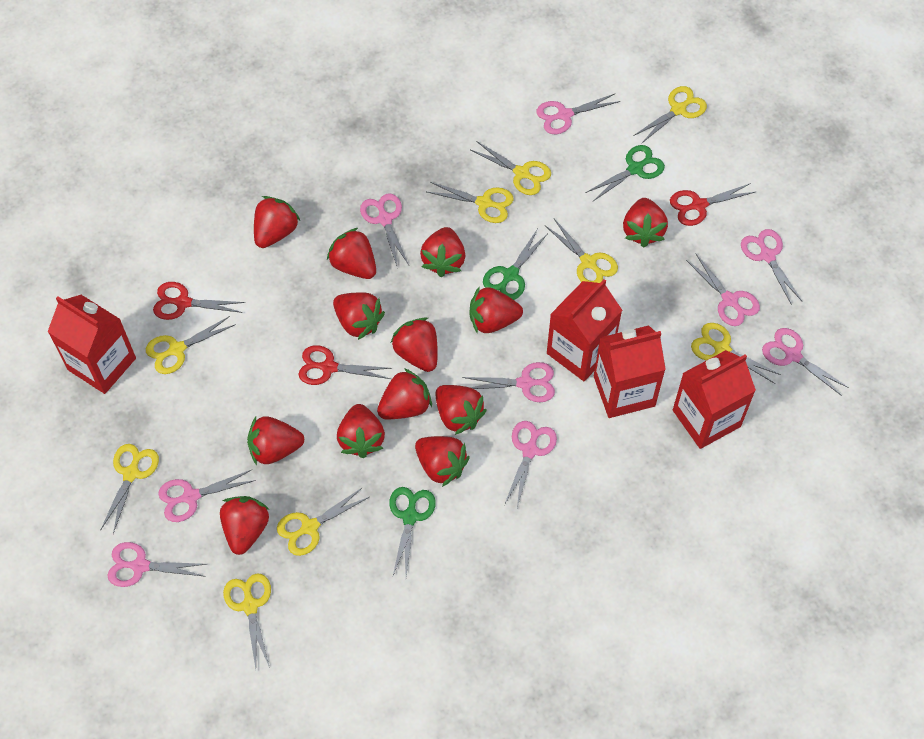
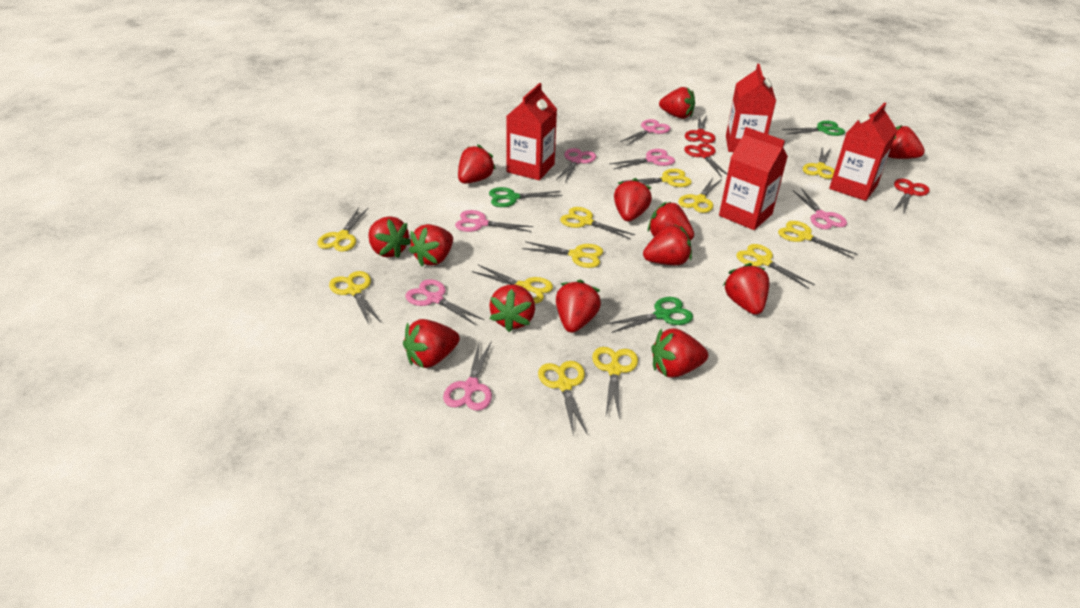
pink scissors: 9 -> 7
yellow scissors: 9 -> 12

